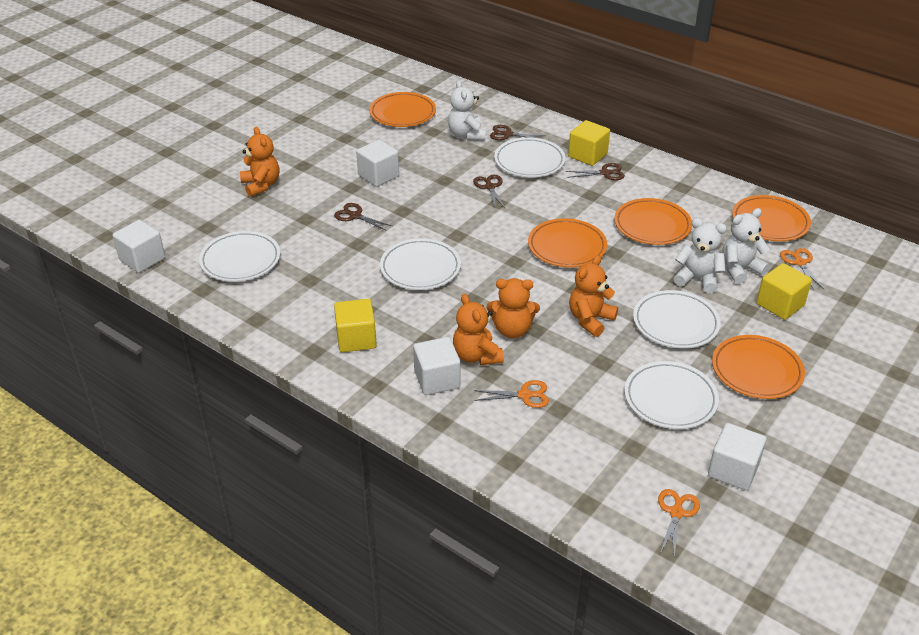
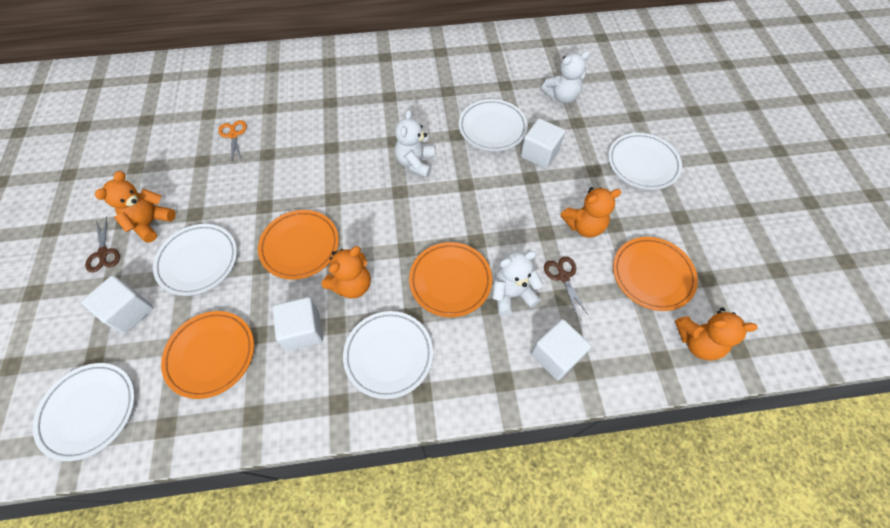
brown scissors: 4 -> 2
orange plate: 5 -> 4
orange scissors: 3 -> 1
yellow cube: 3 -> 0

